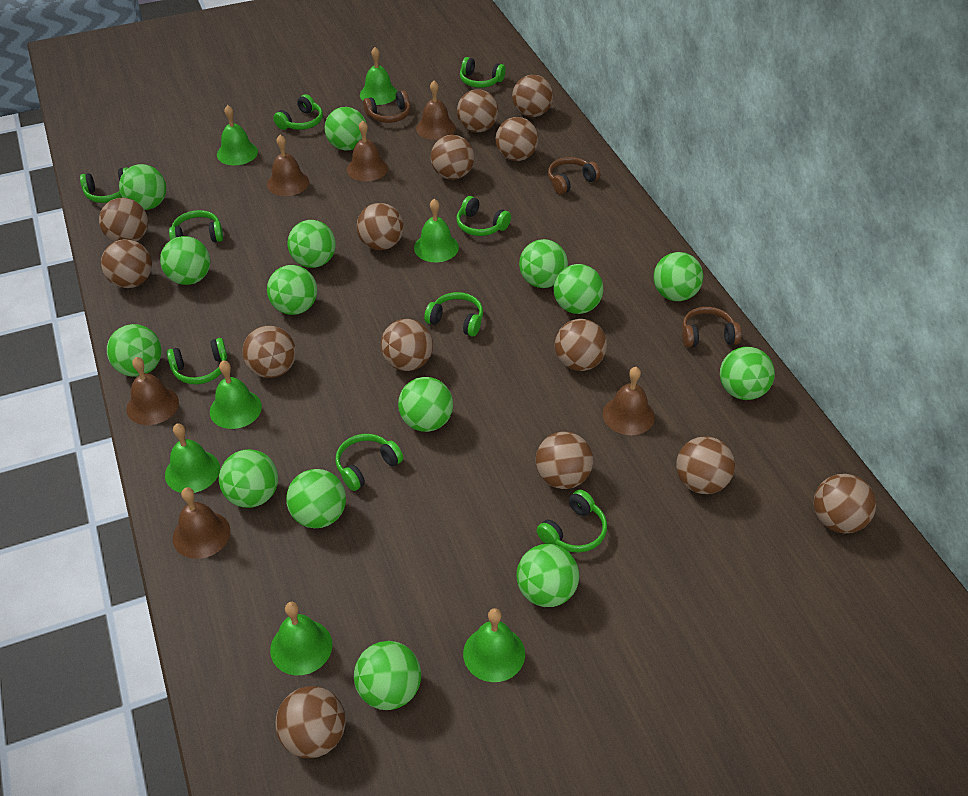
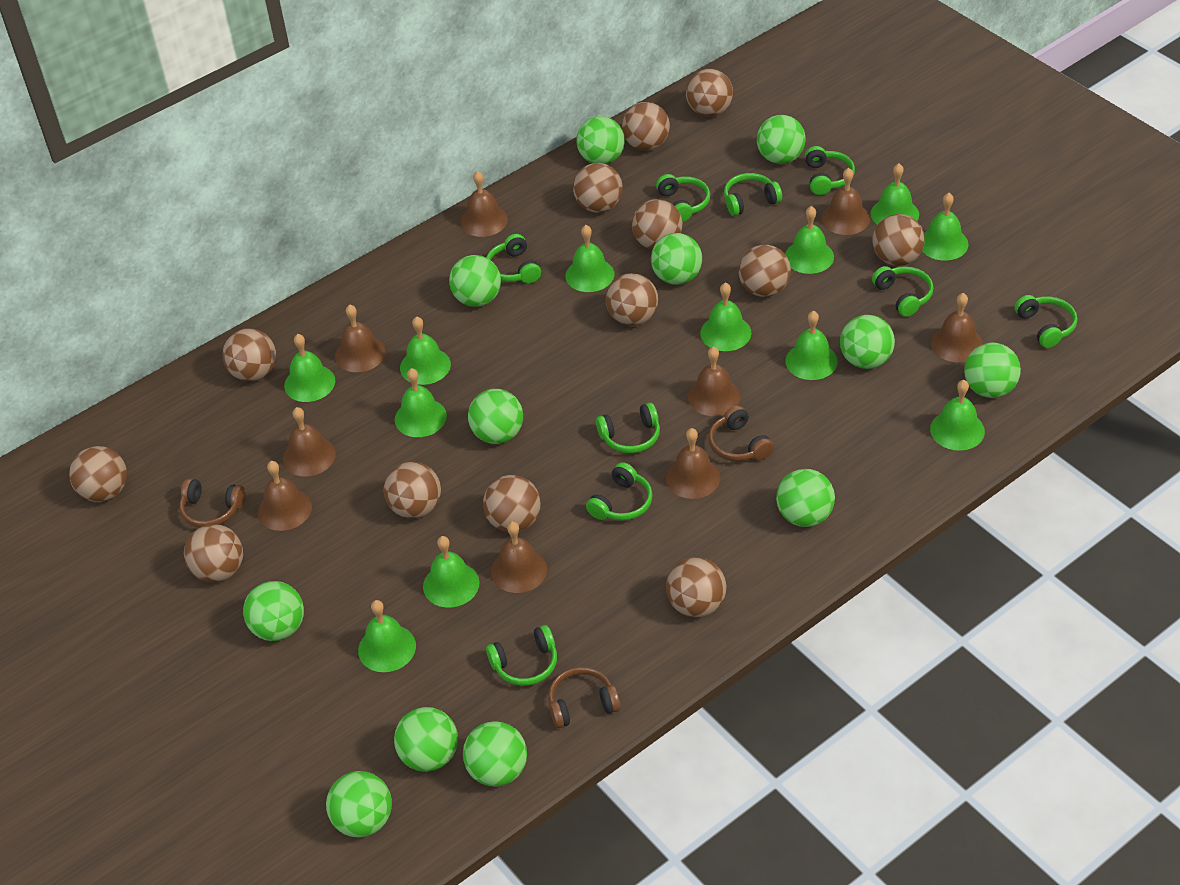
brown ball: 14 -> 13
brown bell: 6 -> 9
green ball: 15 -> 12
green bell: 7 -> 12

